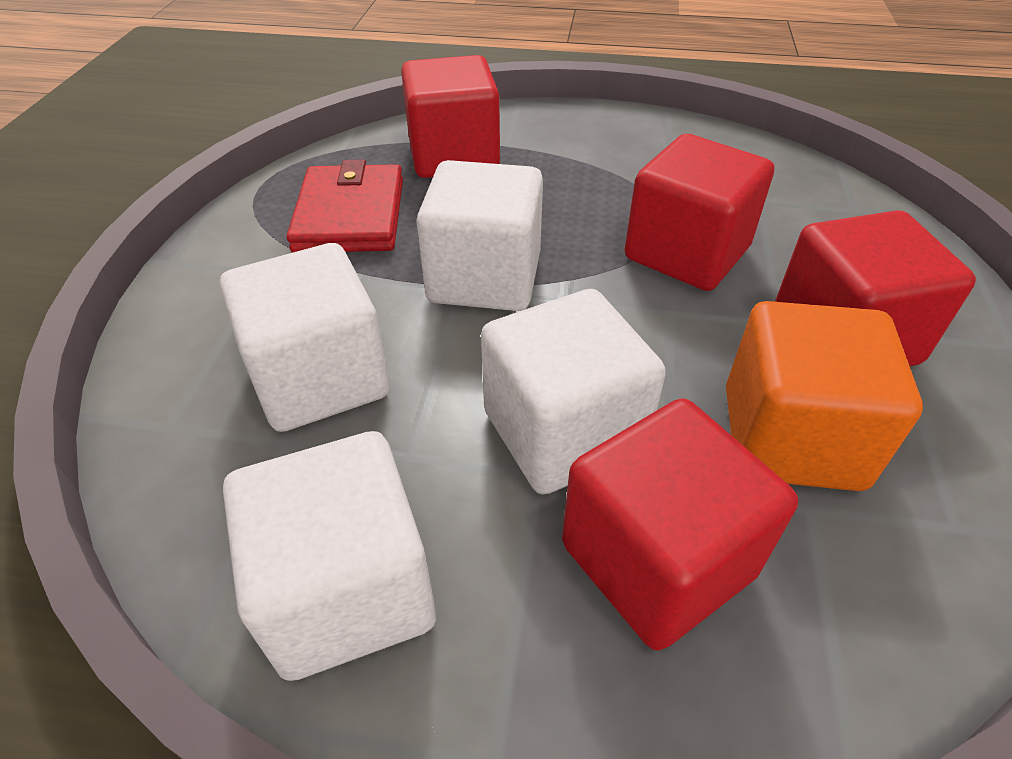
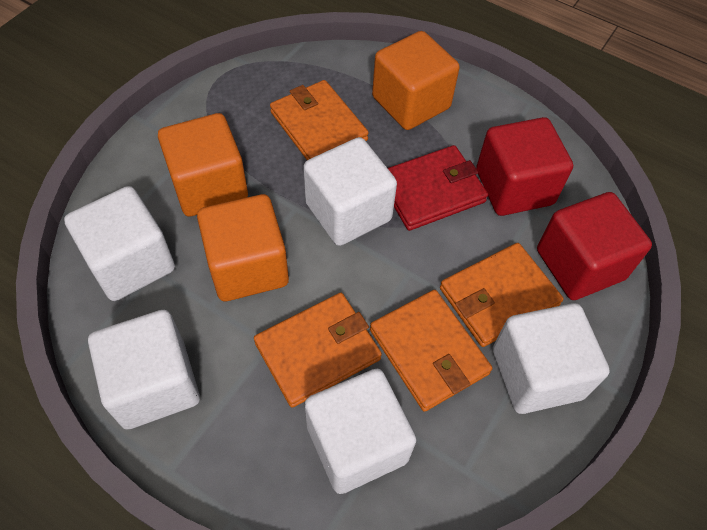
orange cube: 1 -> 3
orange wallet: 0 -> 4
red cube: 4 -> 2
white cube: 4 -> 5

